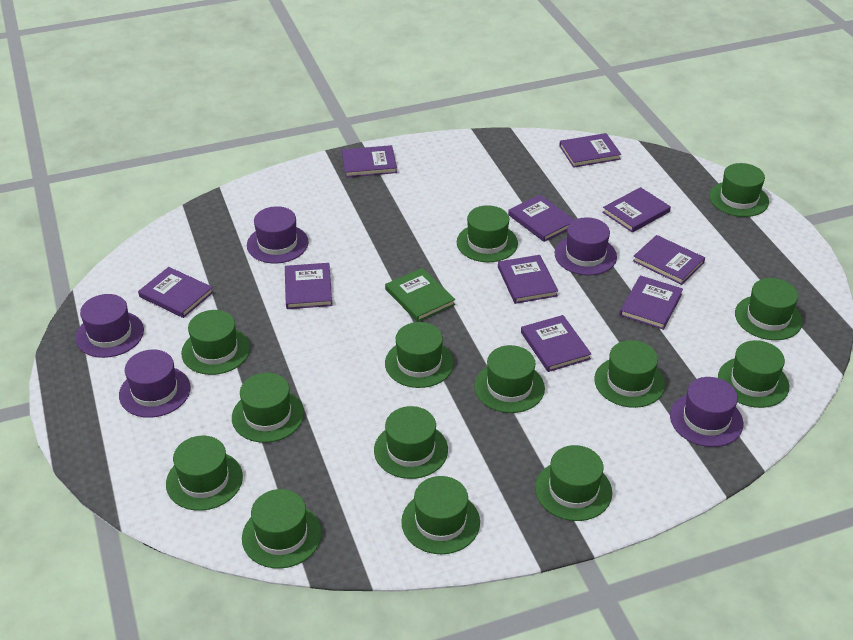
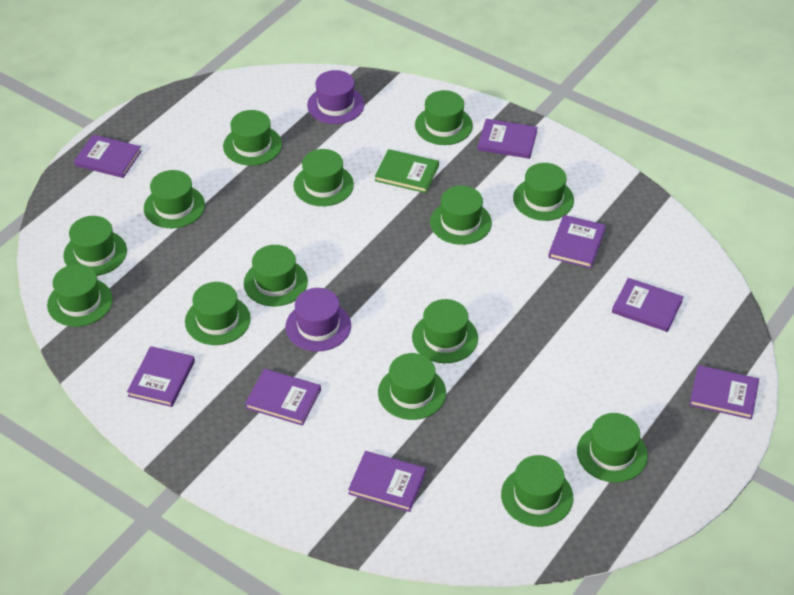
purple book: 10 -> 8
purple hat: 5 -> 2

